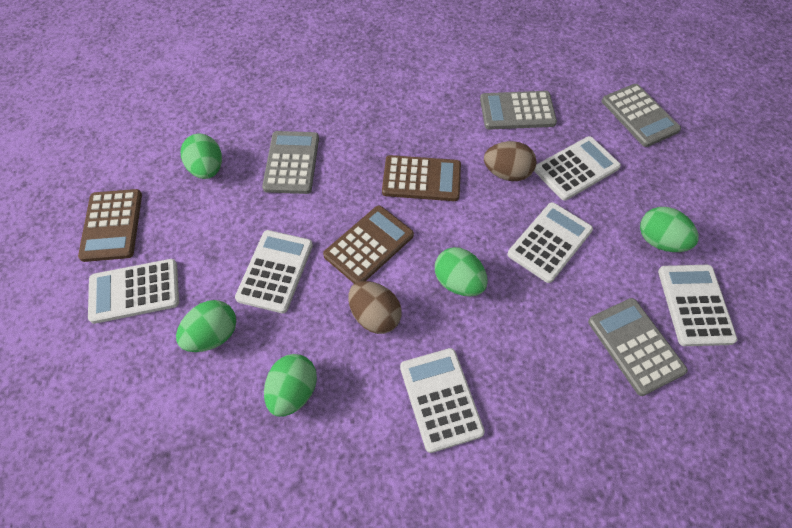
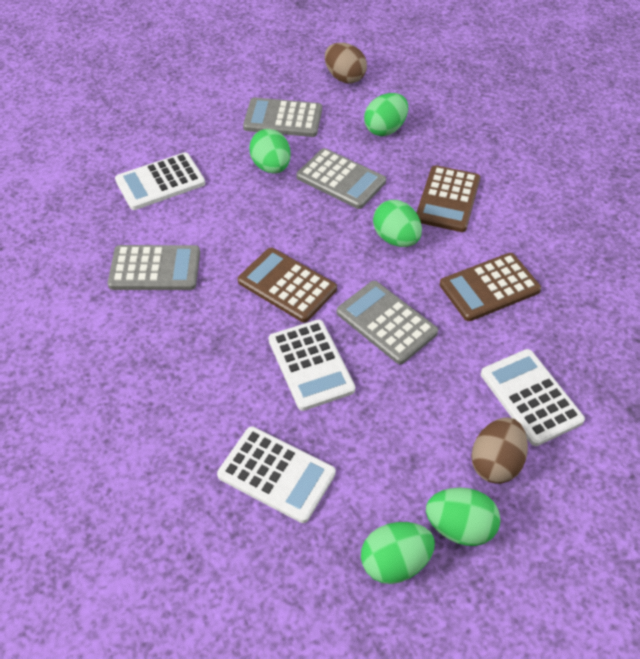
white calculator: 6 -> 4

